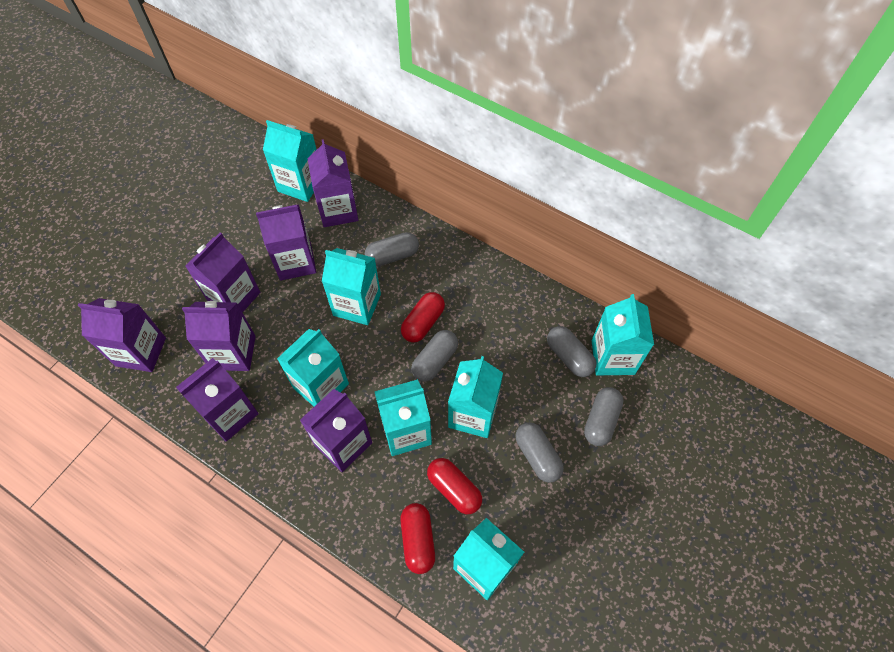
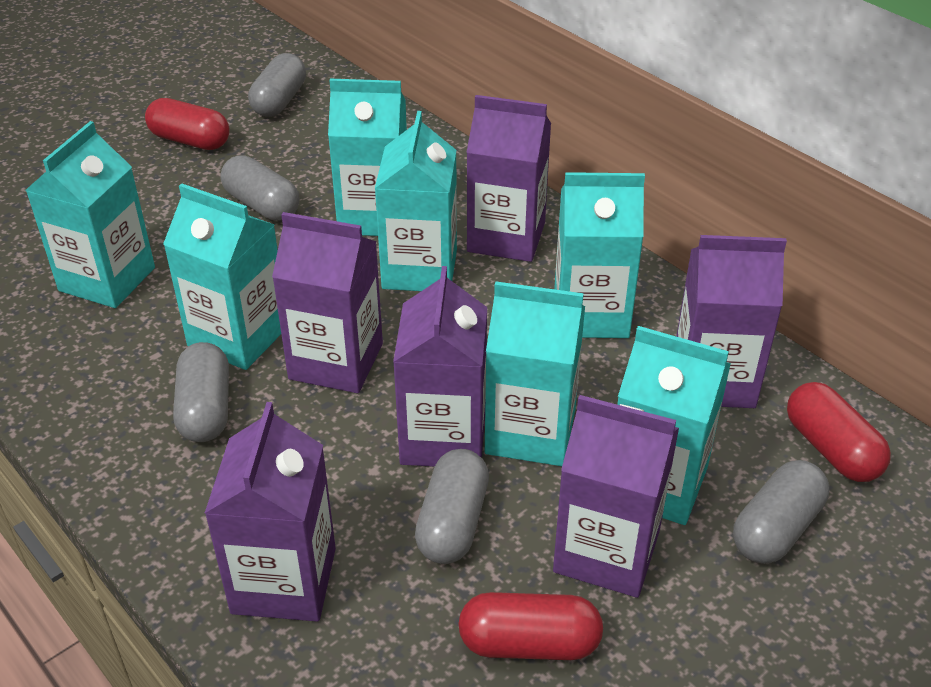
purple carton: 7 -> 6

